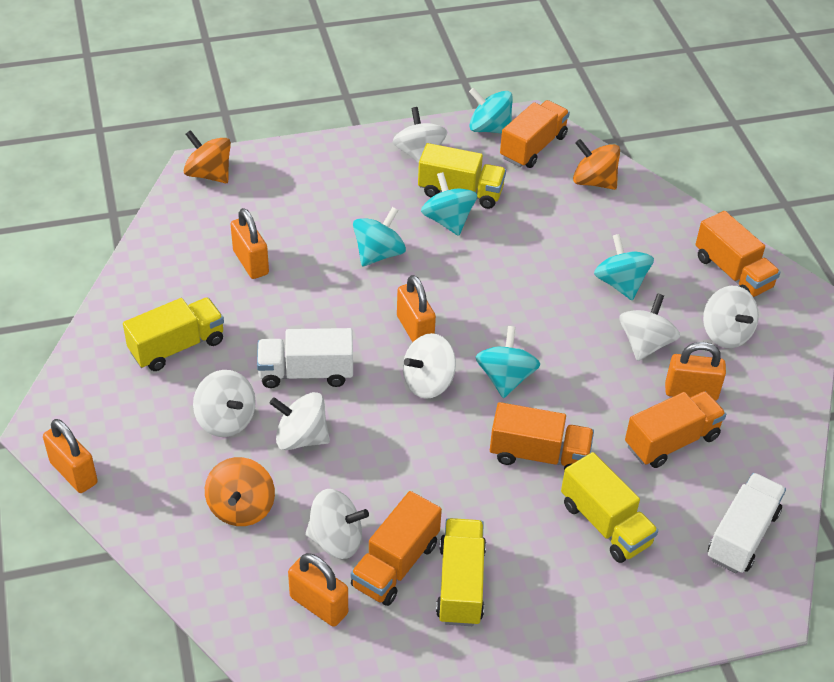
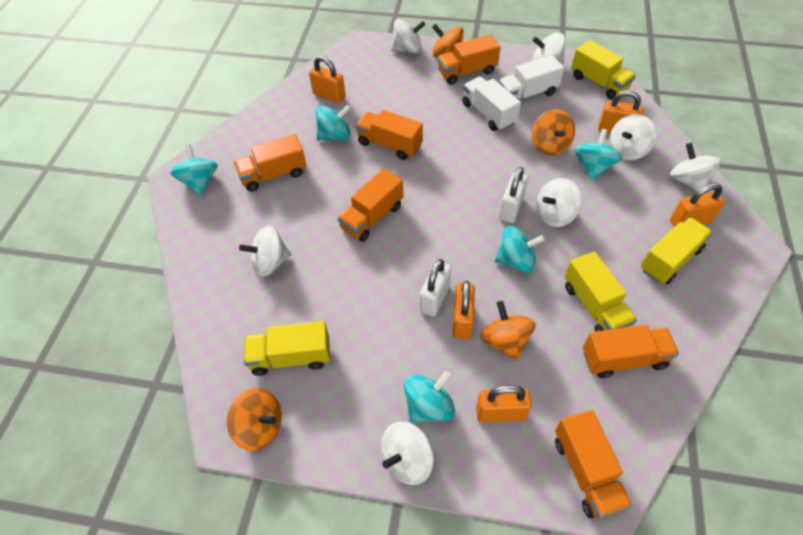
orange spinning top: 3 -> 4
orange truck: 5 -> 6
white padlock: 0 -> 2

